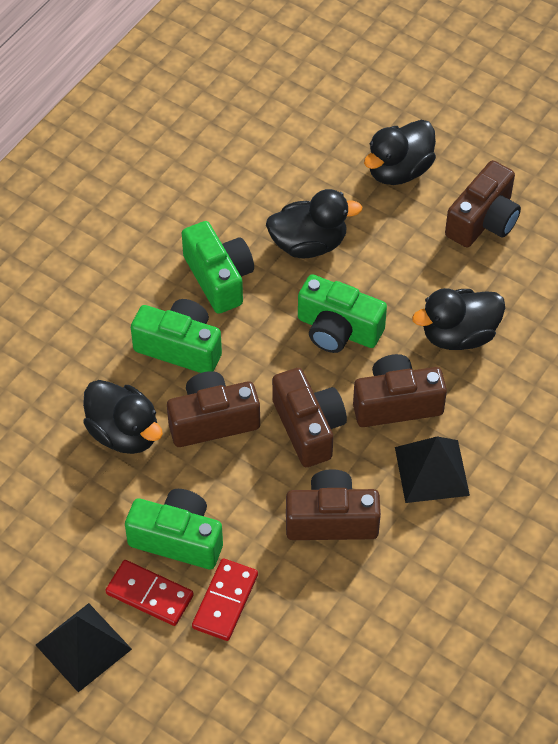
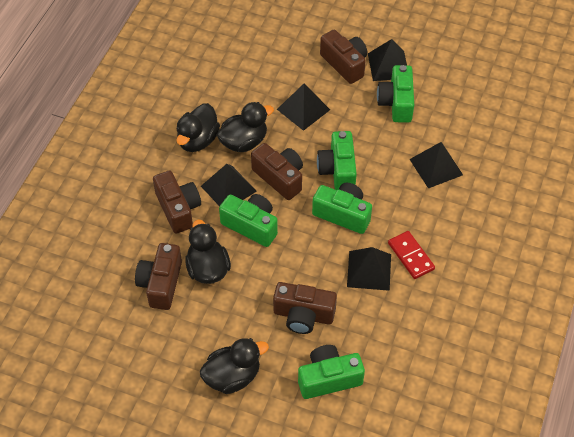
black pyramid: 2 -> 5
green camera: 4 -> 5
red domino: 2 -> 1

